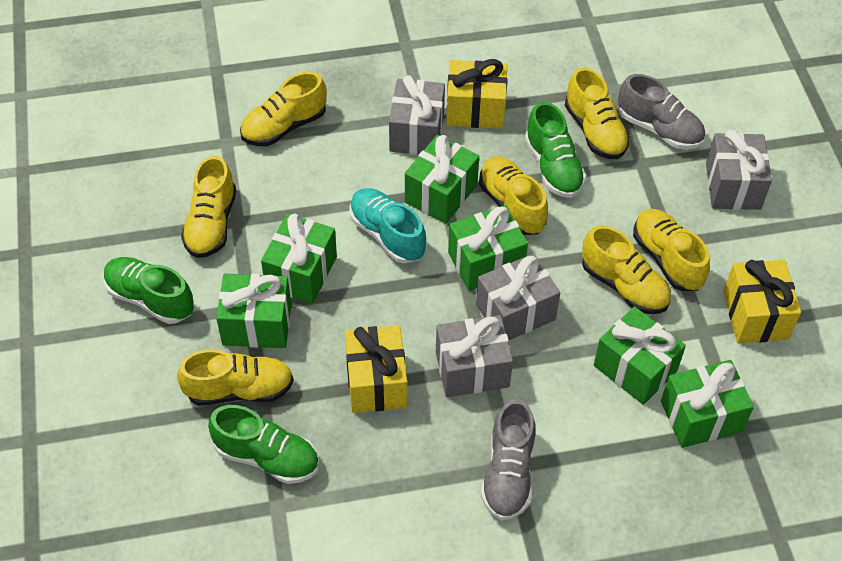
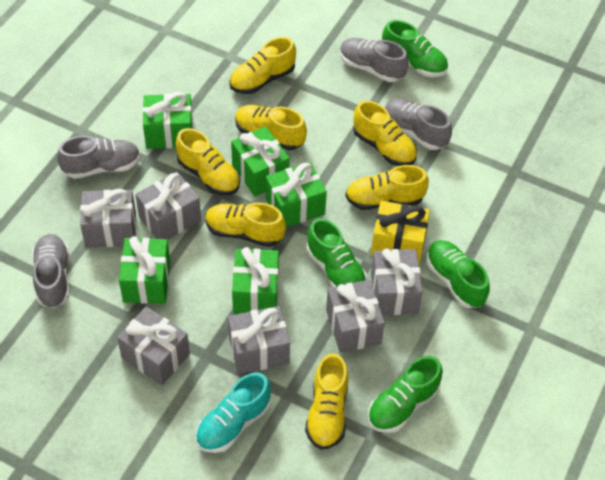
green gift: 6 -> 5
green shoe: 3 -> 4
grey gift: 4 -> 6
grey shoe: 2 -> 4
yellow gift: 3 -> 1

